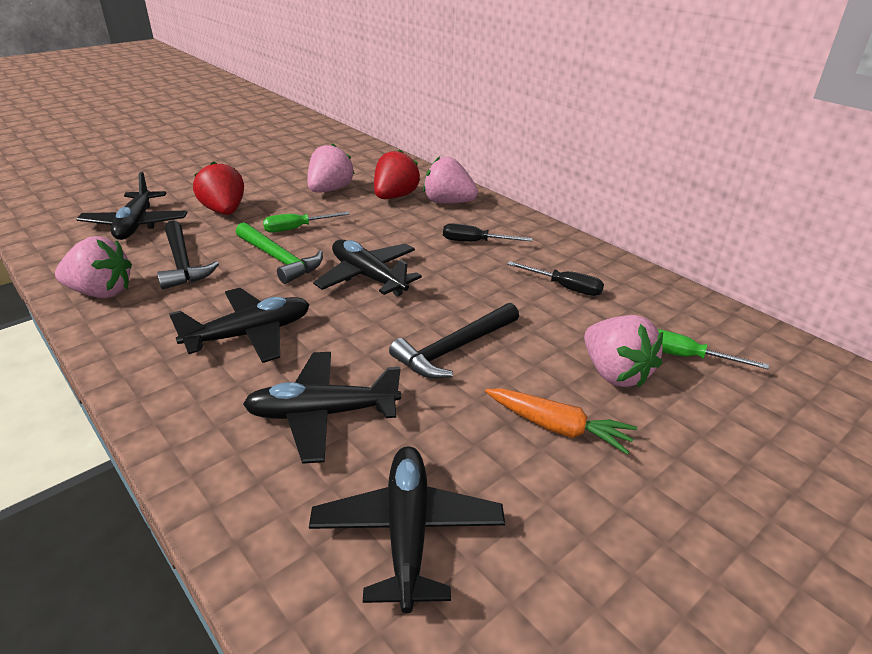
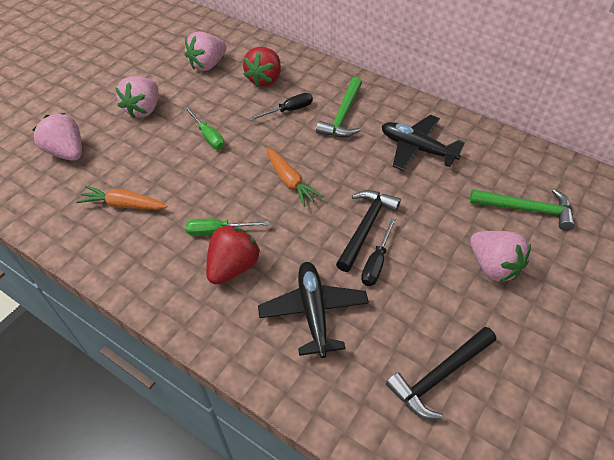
black plane: 5 -> 2
green hammer: 1 -> 2
orange carrot: 1 -> 2

